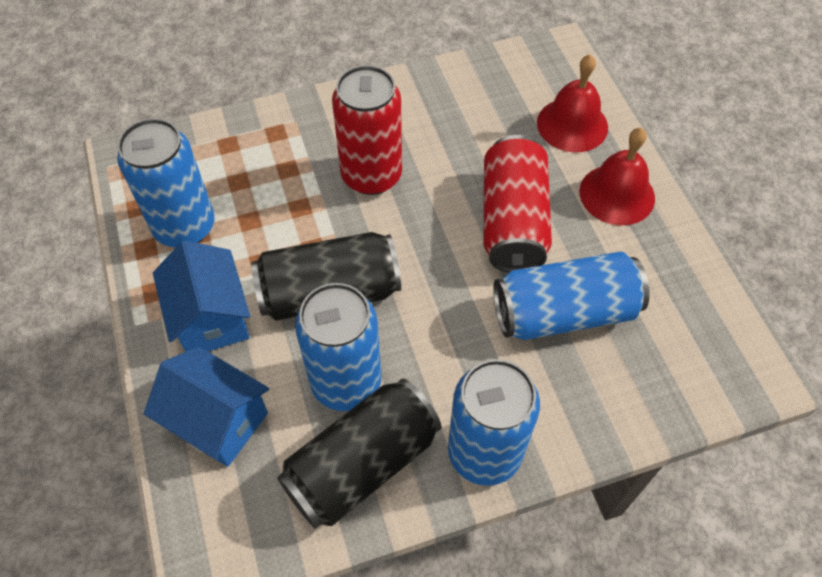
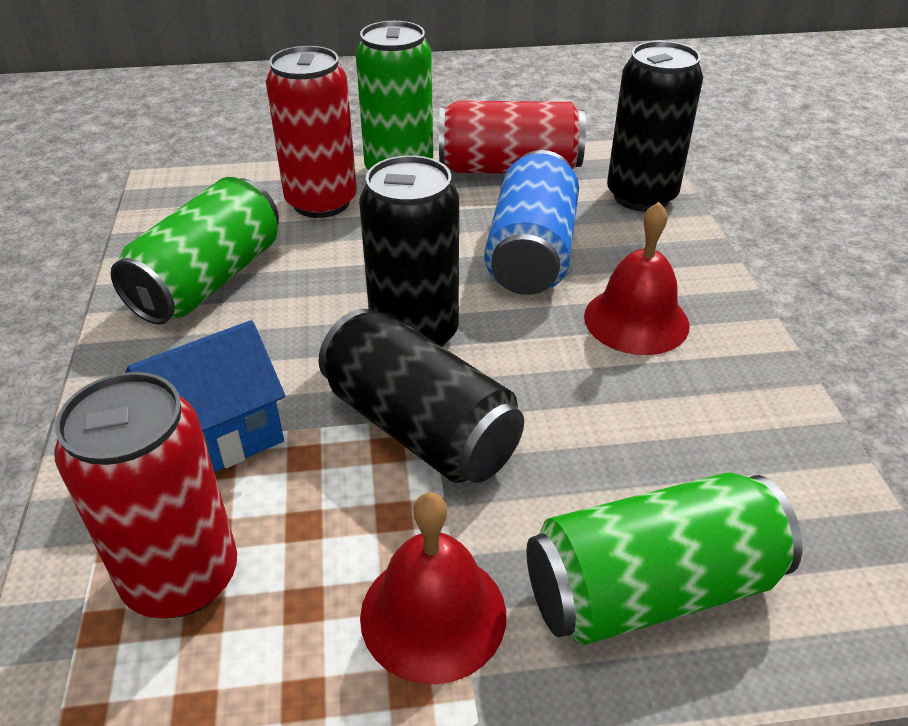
black can: 2 -> 3
blue can: 4 -> 1
blue house: 2 -> 1
green can: 0 -> 3
red can: 2 -> 3

